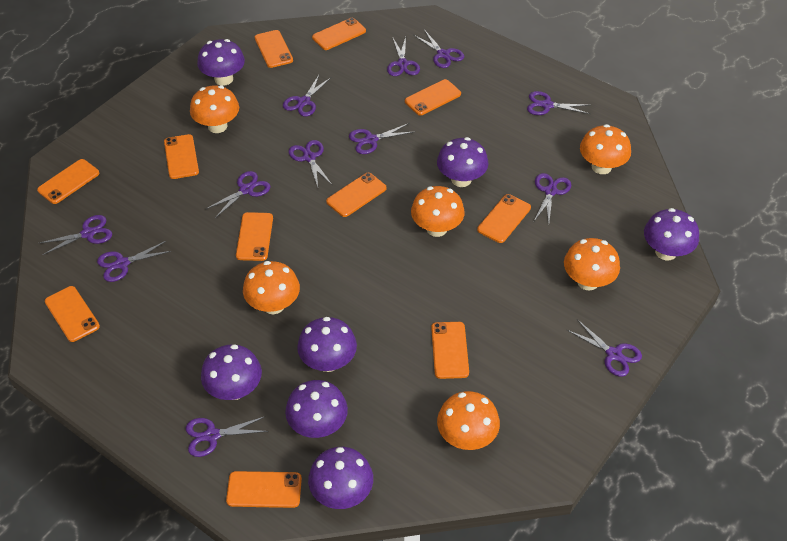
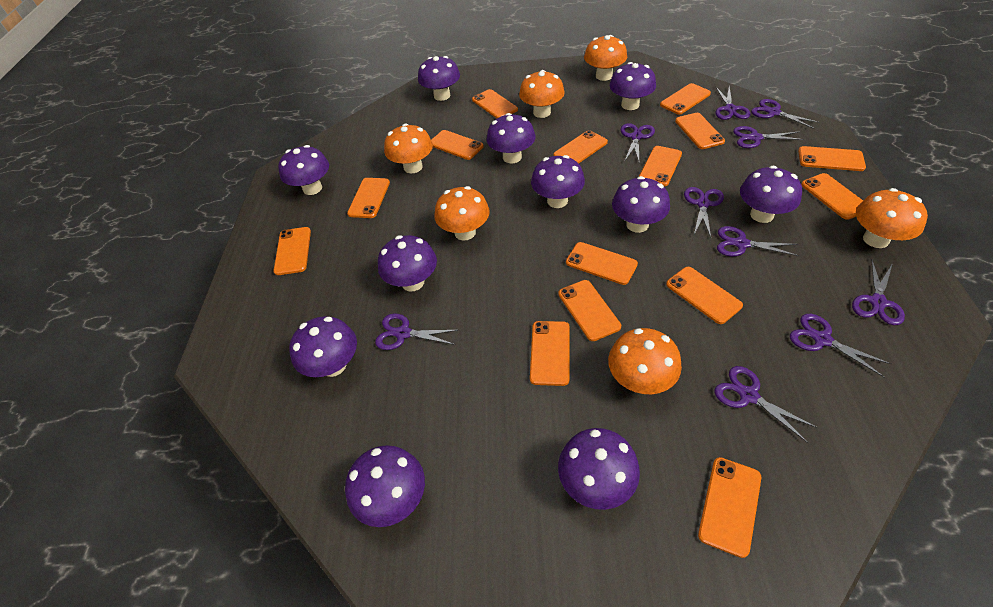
orange phone: 11 -> 15
purple mushroom: 7 -> 11
purple scissors: 12 -> 10

